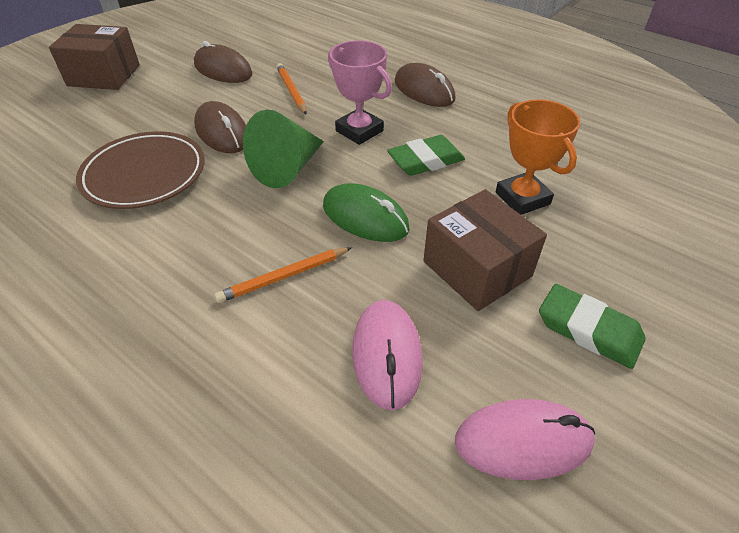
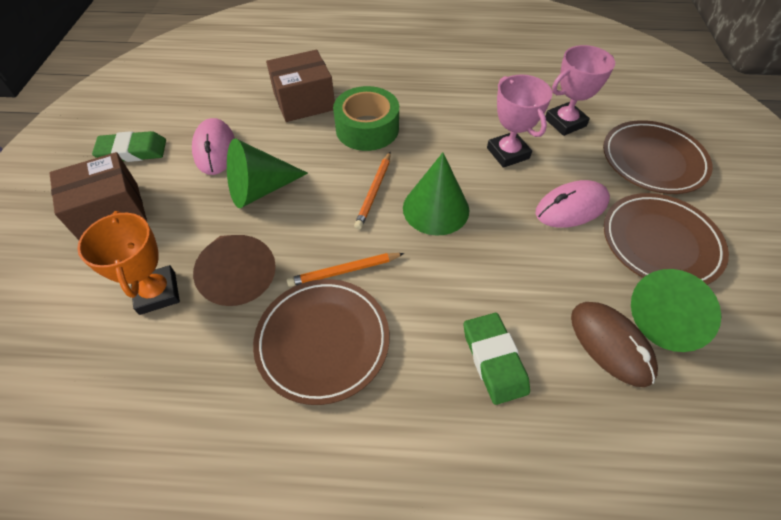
brown cone: 0 -> 1
brown mouse: 3 -> 1
brown plate: 1 -> 3
green cone: 1 -> 3
green mouse: 1 -> 0
green tape: 0 -> 1
pink trophy: 1 -> 2

